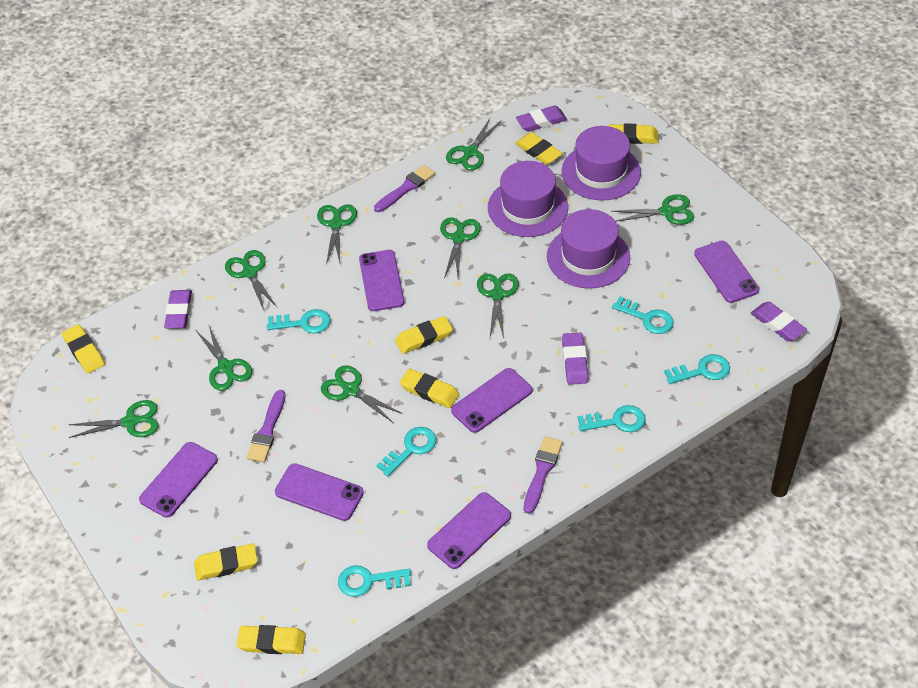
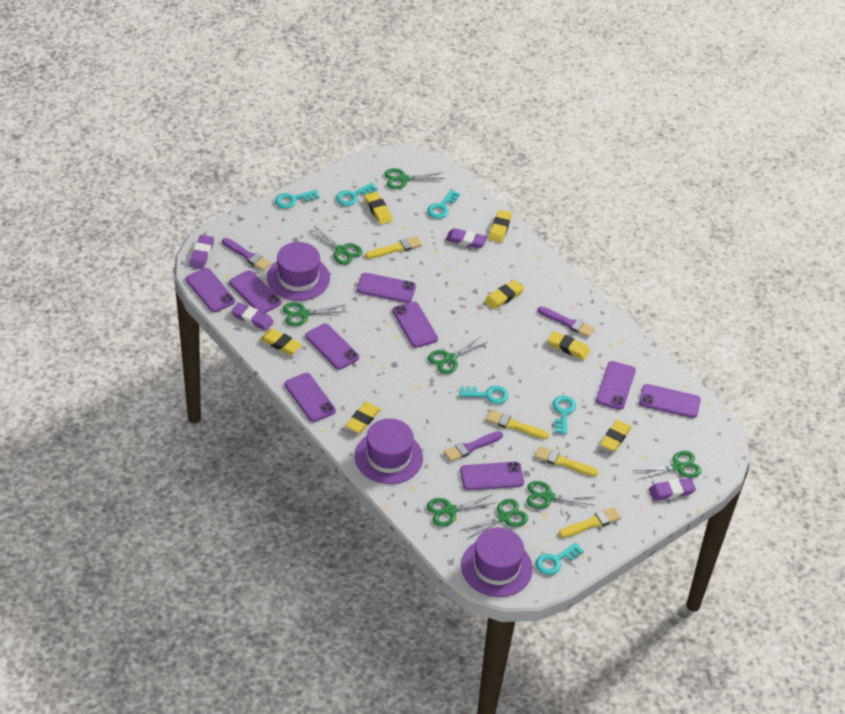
green scissors: 9 -> 8
purple phone: 6 -> 9
yellow brush: 0 -> 4

